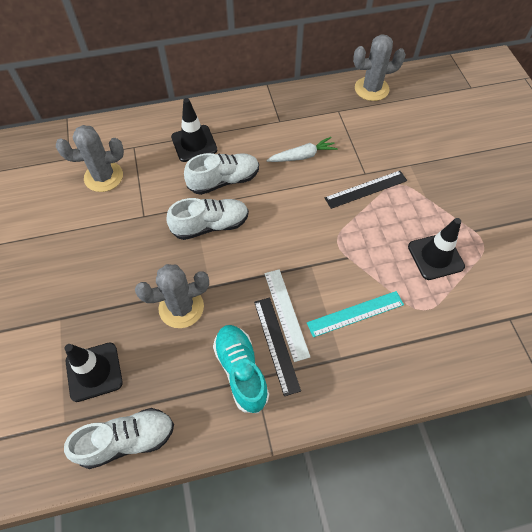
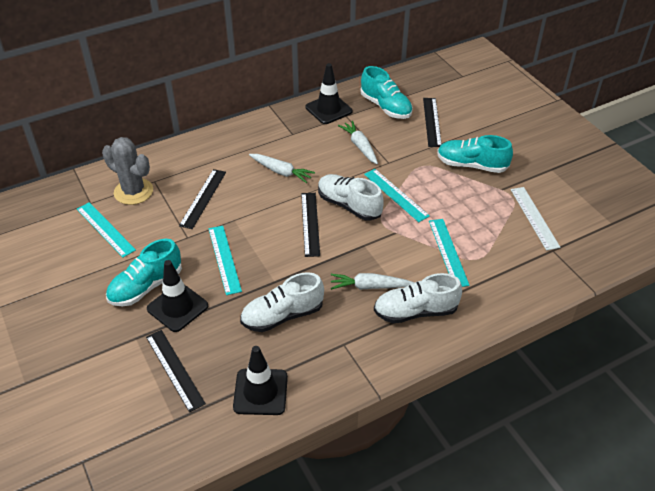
black ruler: 2 -> 4
grey cactus: 3 -> 1
turquoise ruler: 1 -> 4
turquoise shoe: 1 -> 3
white carrot: 1 -> 3

